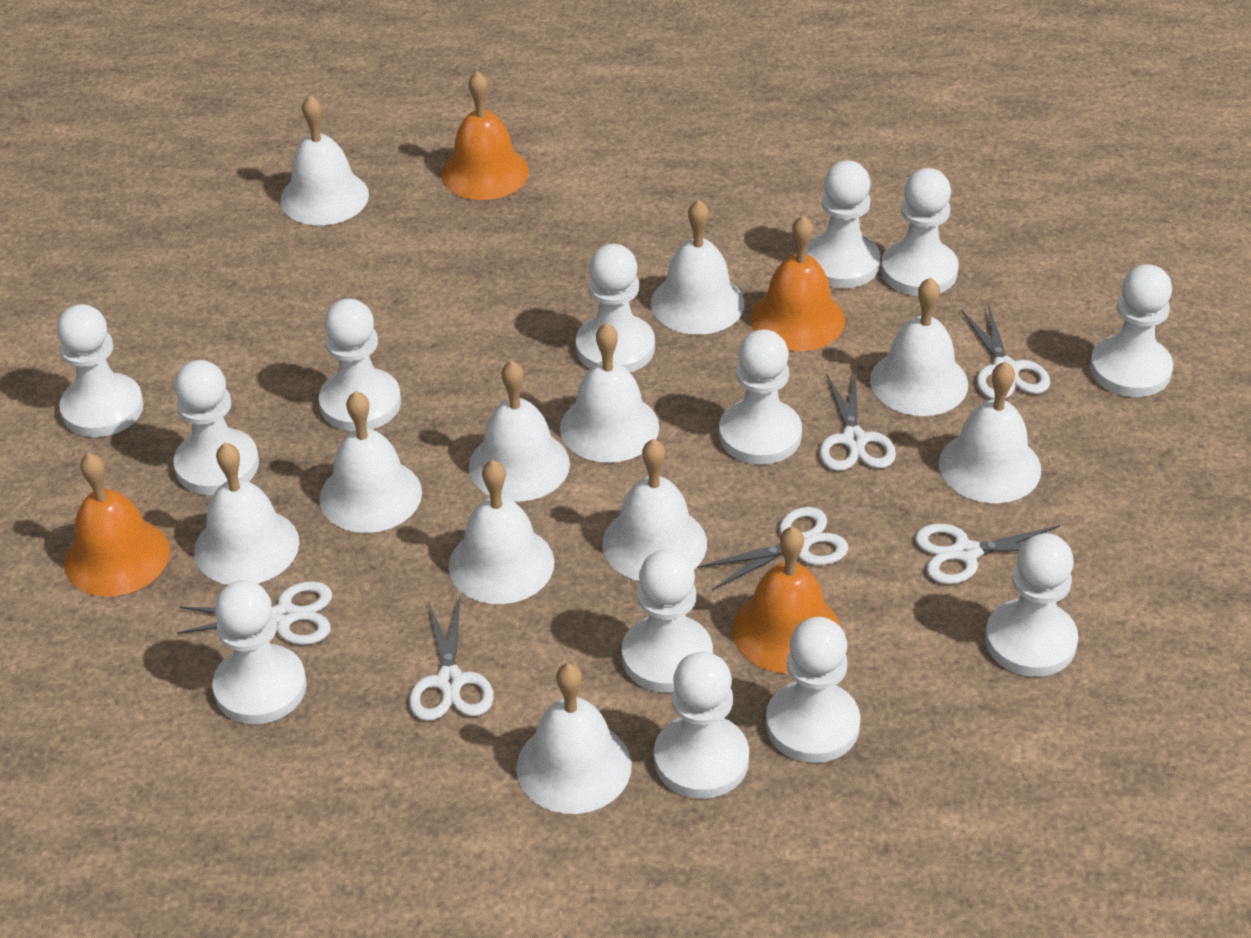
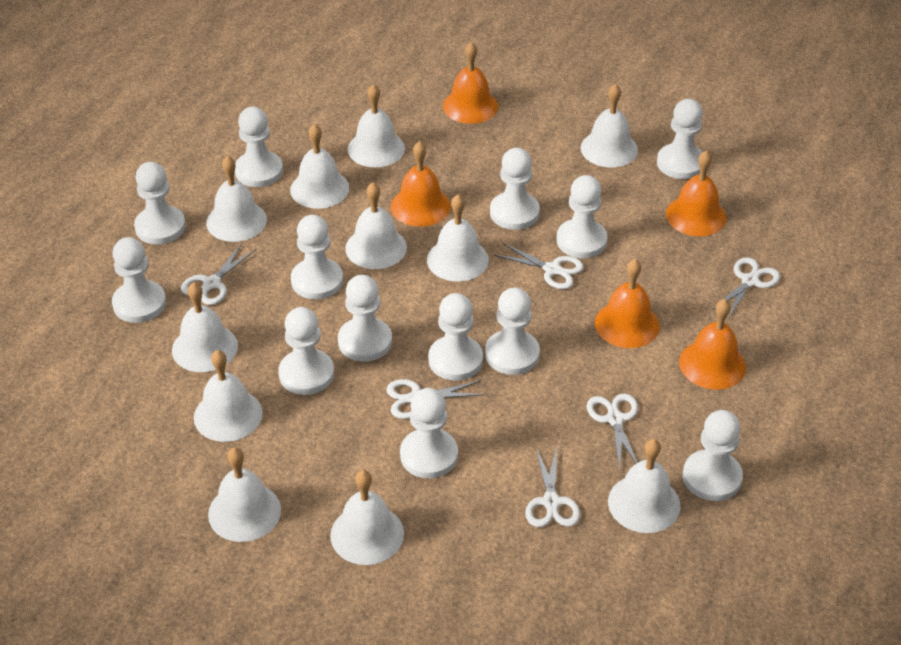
orange bell: 4 -> 5

